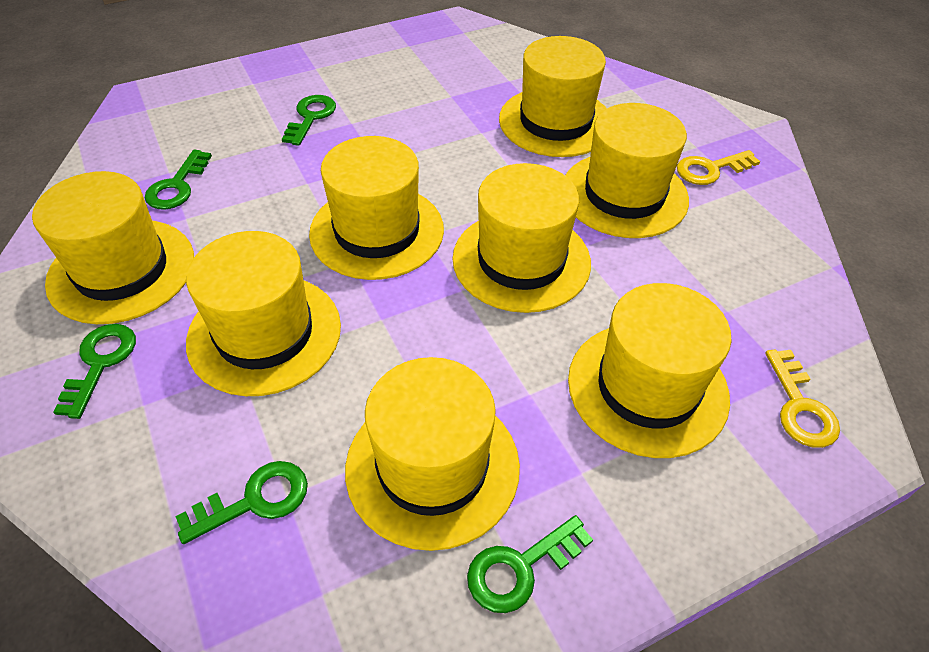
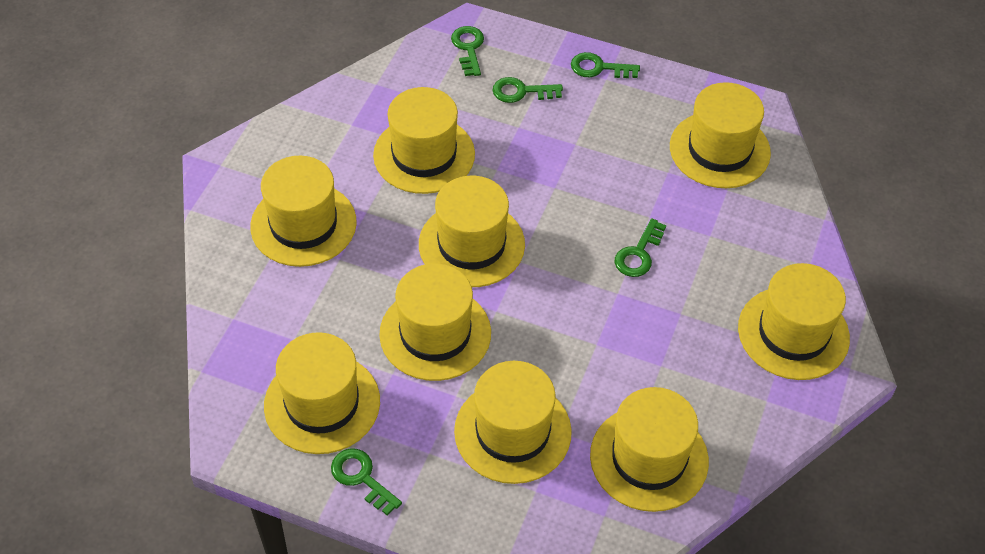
yellow hat: 8 -> 9
yellow key: 2 -> 0

